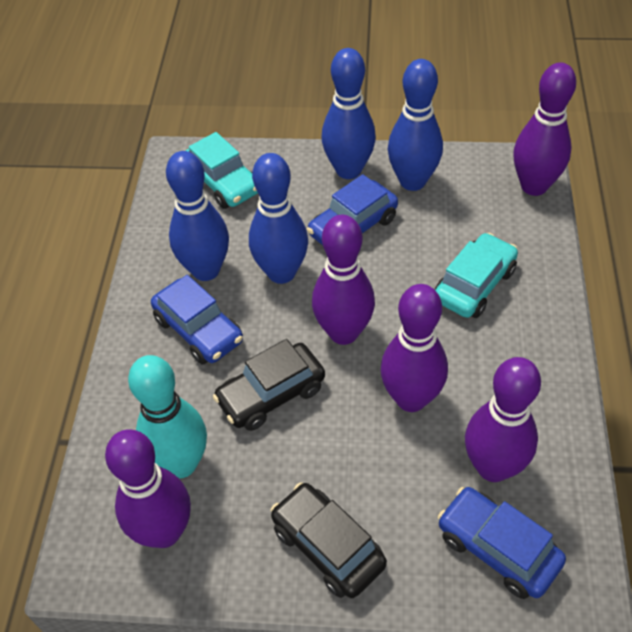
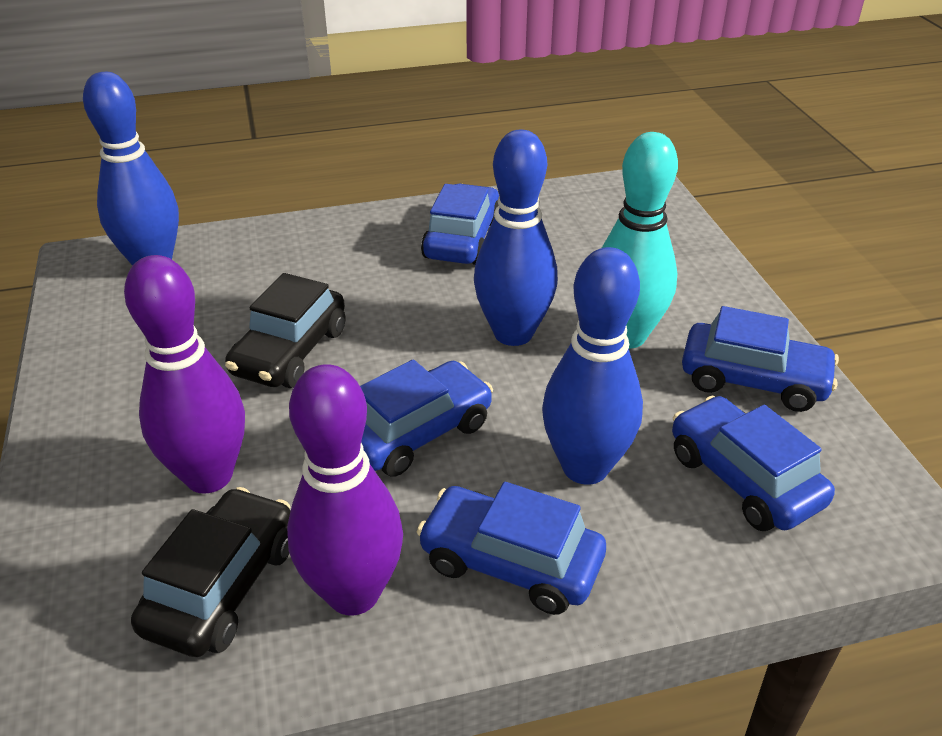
blue bowling pin: 4 -> 3
blue car: 3 -> 5
purple bowling pin: 5 -> 2
turquoise car: 2 -> 0

